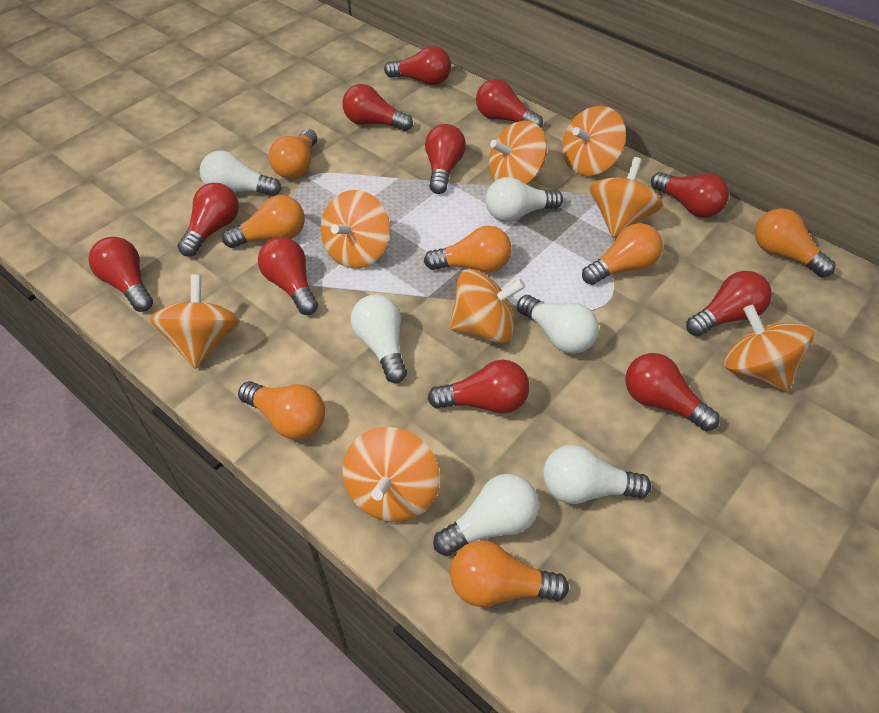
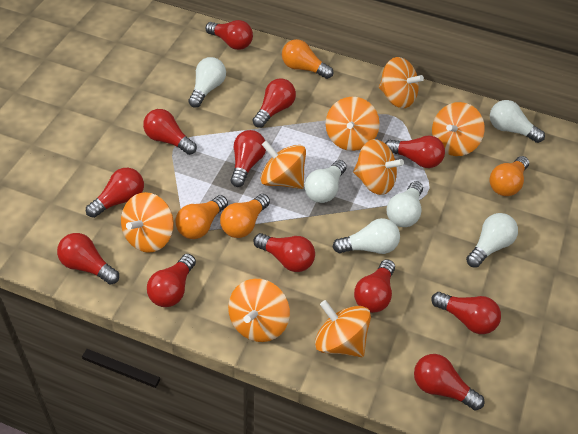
orange light bulb: 7 -> 4
red light bulb: 11 -> 12

